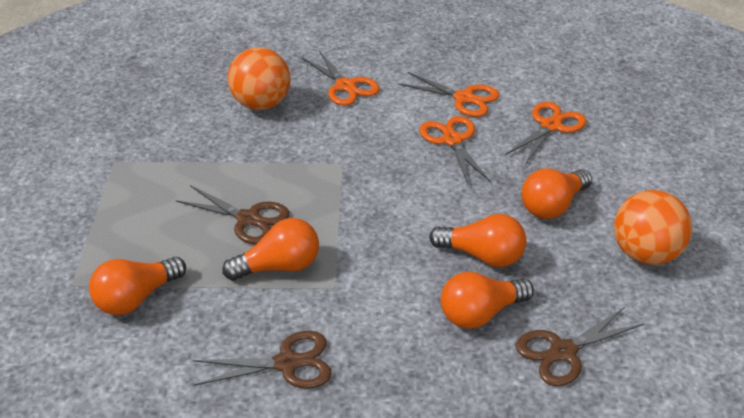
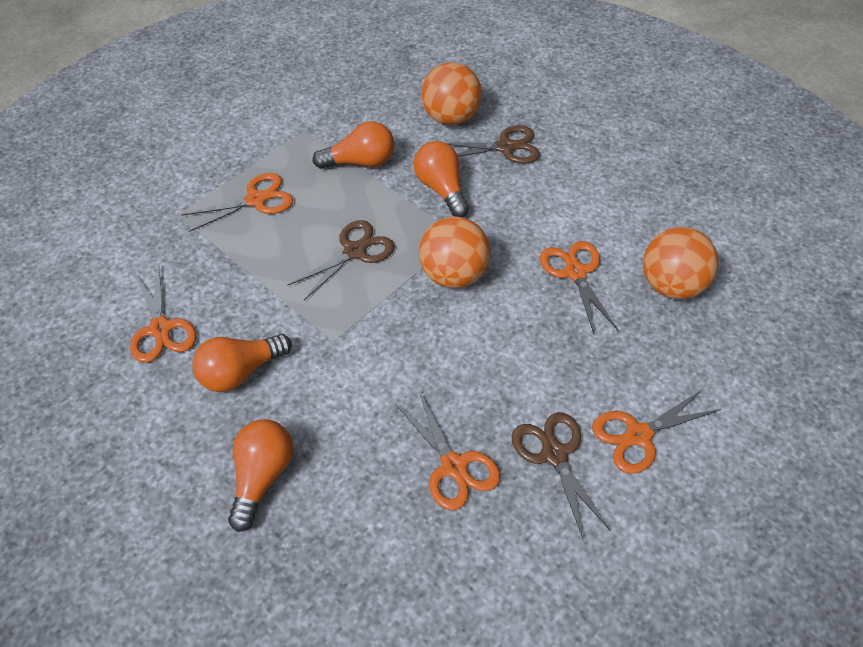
orange ball: 2 -> 3
orange light bulb: 5 -> 4
orange scissors: 4 -> 5

